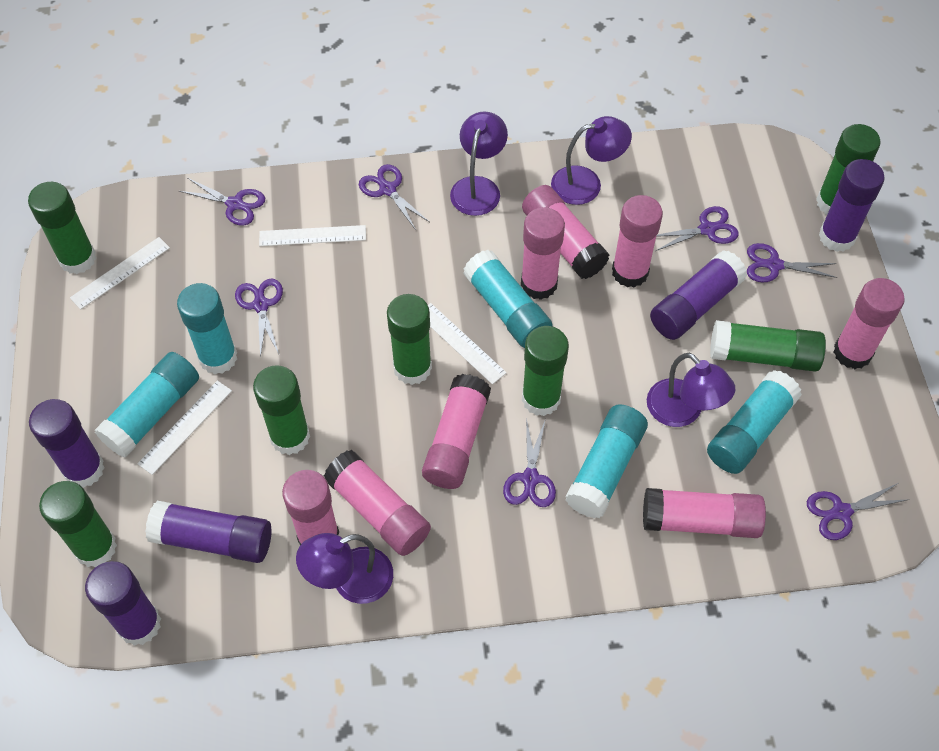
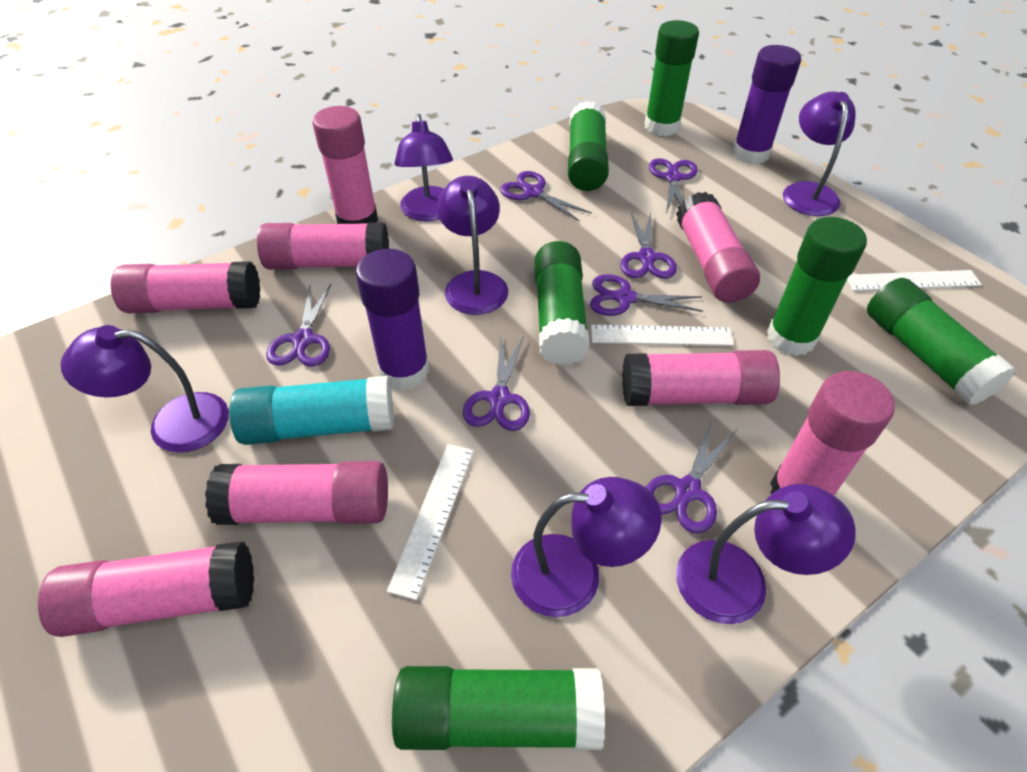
green glue stick: 7 -> 6
purple glue stick: 5 -> 2
purple lamp: 4 -> 6
turquoise glue stick: 5 -> 1
white ruler: 4 -> 3

